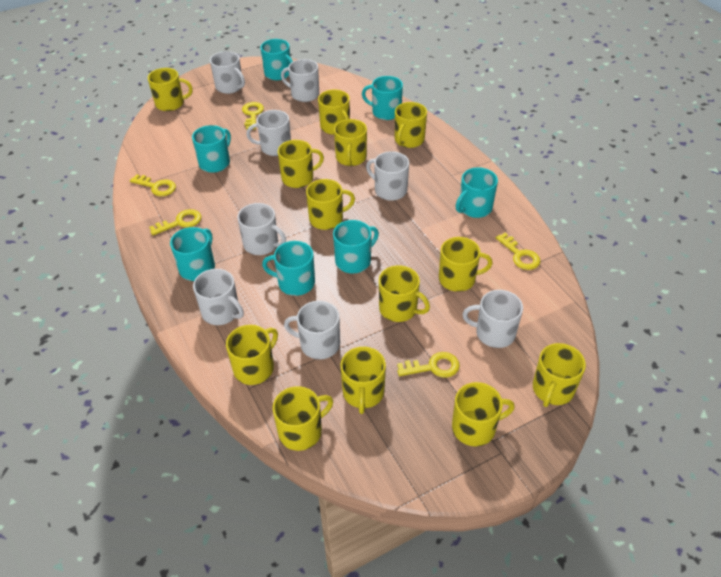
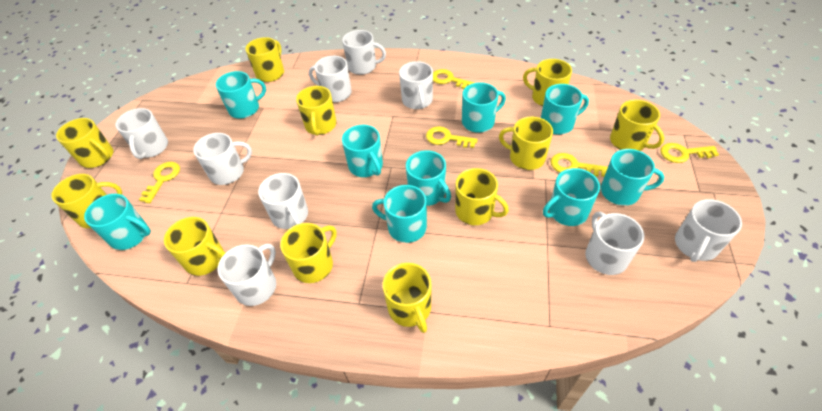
turquoise mug: 7 -> 9
white mug: 8 -> 9
yellow mug: 13 -> 11

